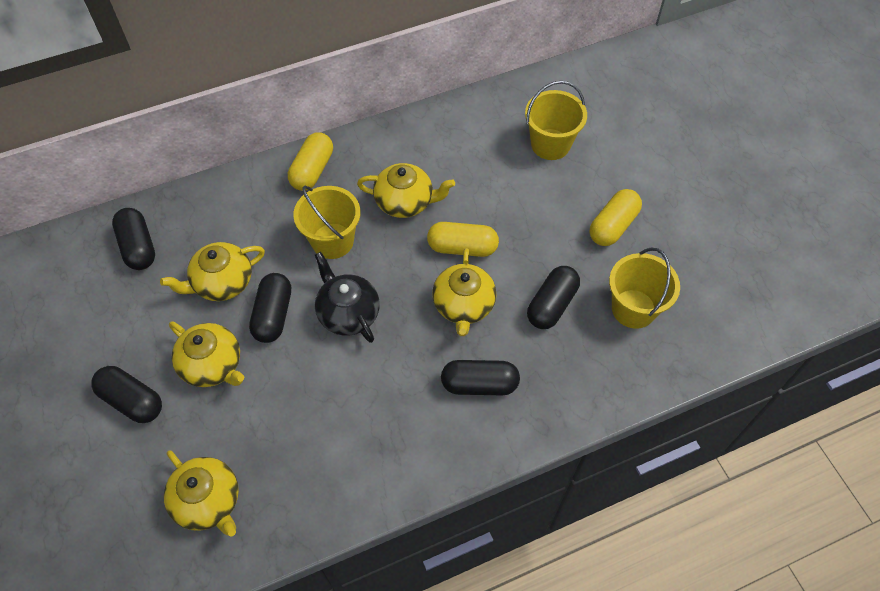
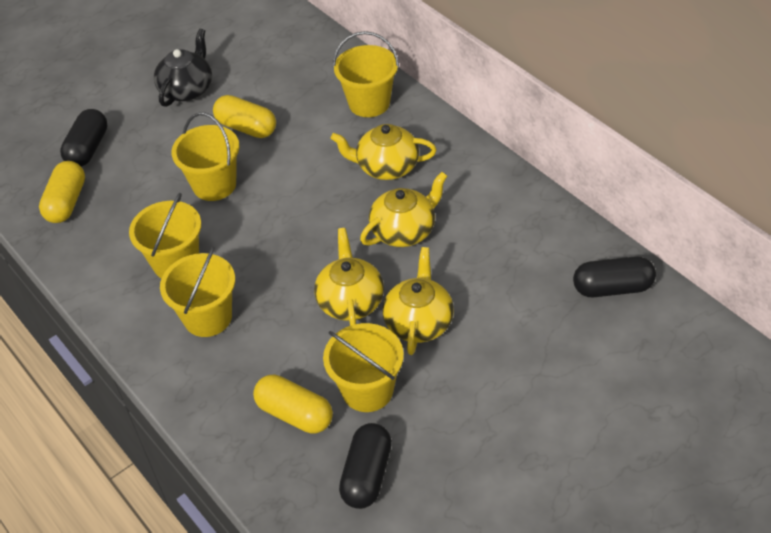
black capsule: 5 -> 3
yellow bucket: 3 -> 5
yellow teapot: 5 -> 4

